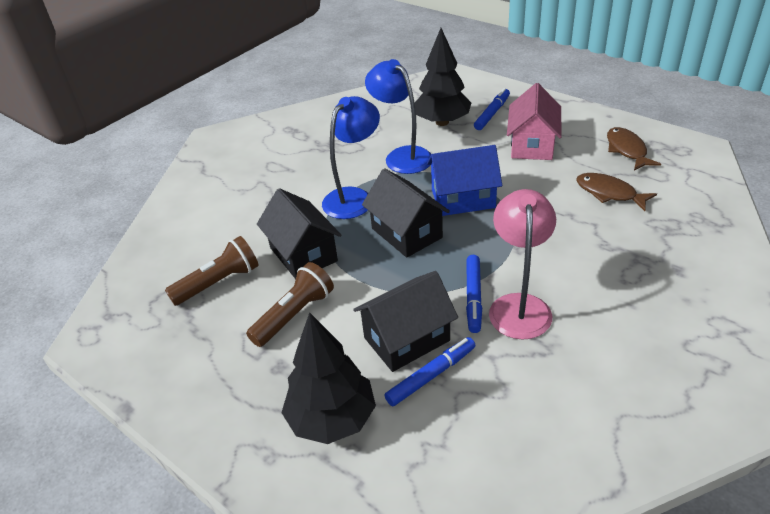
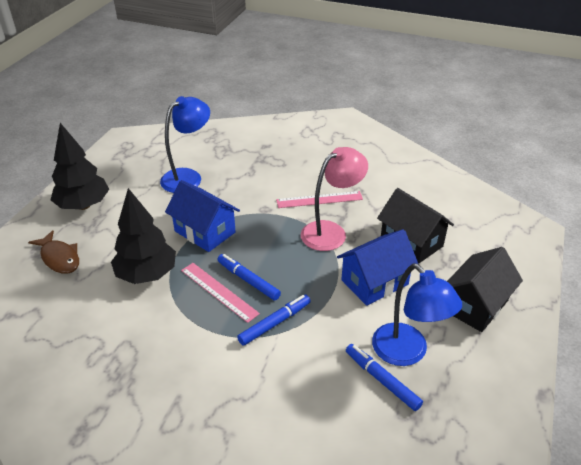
black house: 3 -> 2
blue house: 1 -> 2
brown fish: 2 -> 1
brown flashlight: 2 -> 0
pink house: 1 -> 0
pink ruler: 0 -> 2

